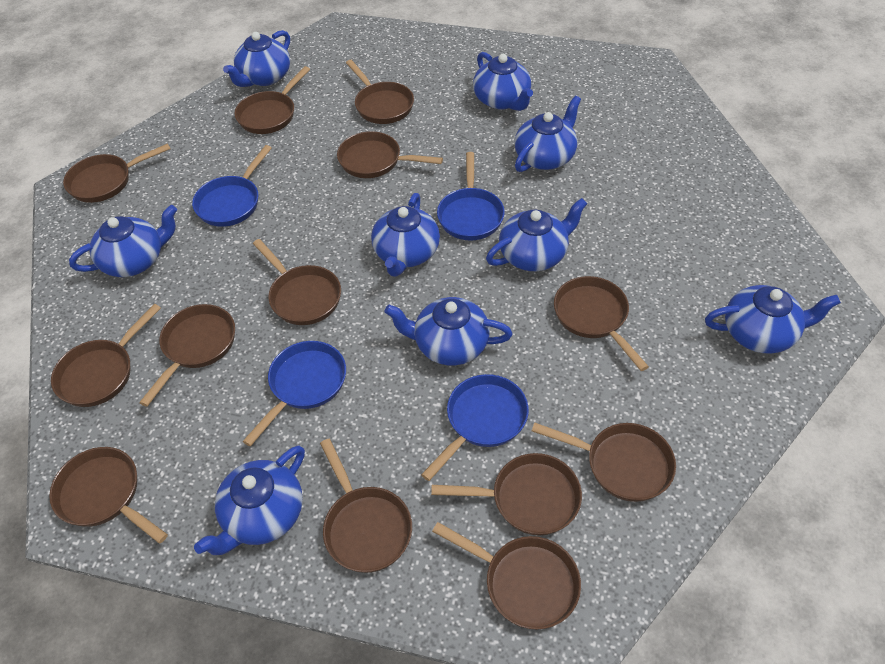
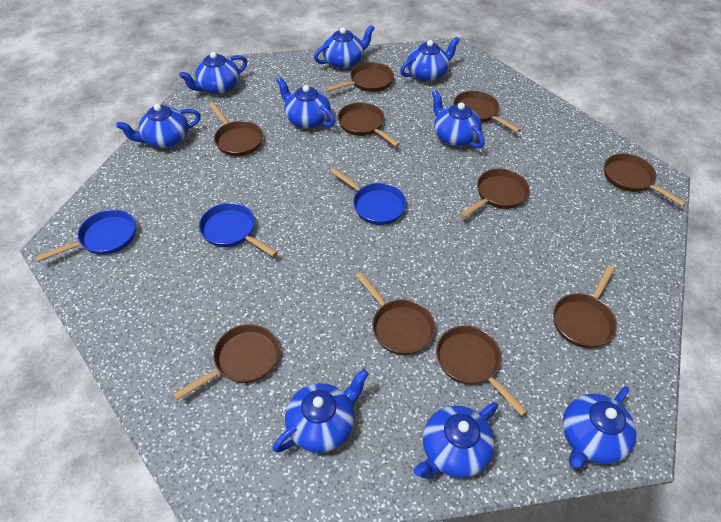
blue pan: 4 -> 3
brown pan: 13 -> 10

